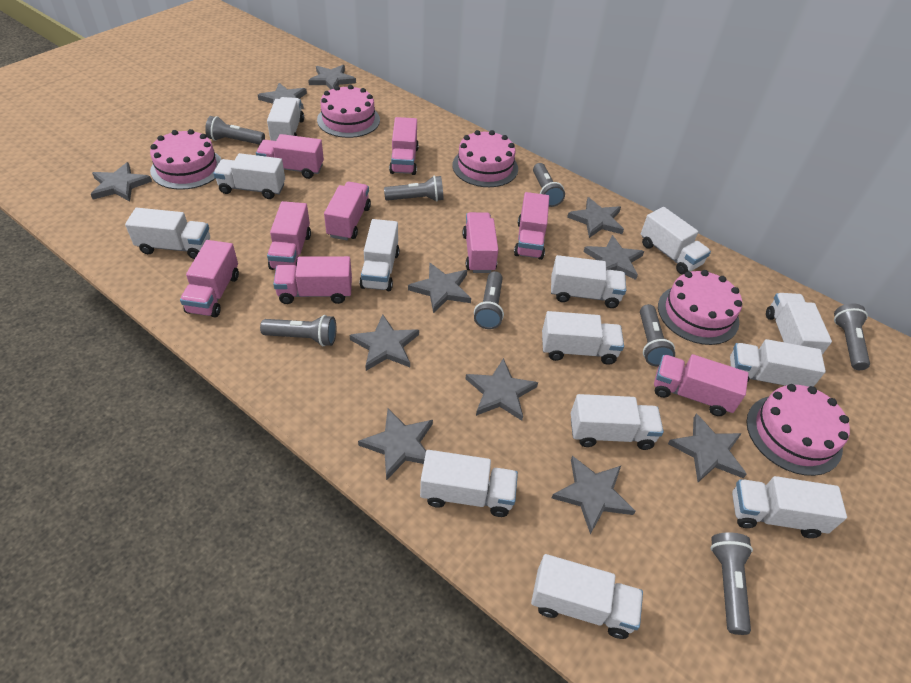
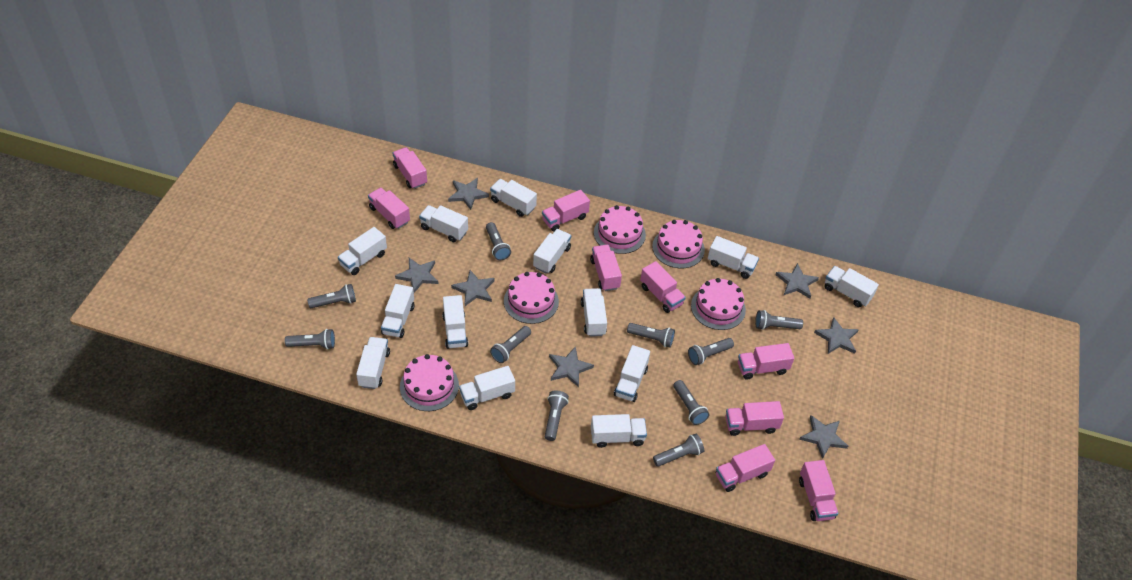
grey flashlight: 8 -> 10
grey star: 11 -> 7

